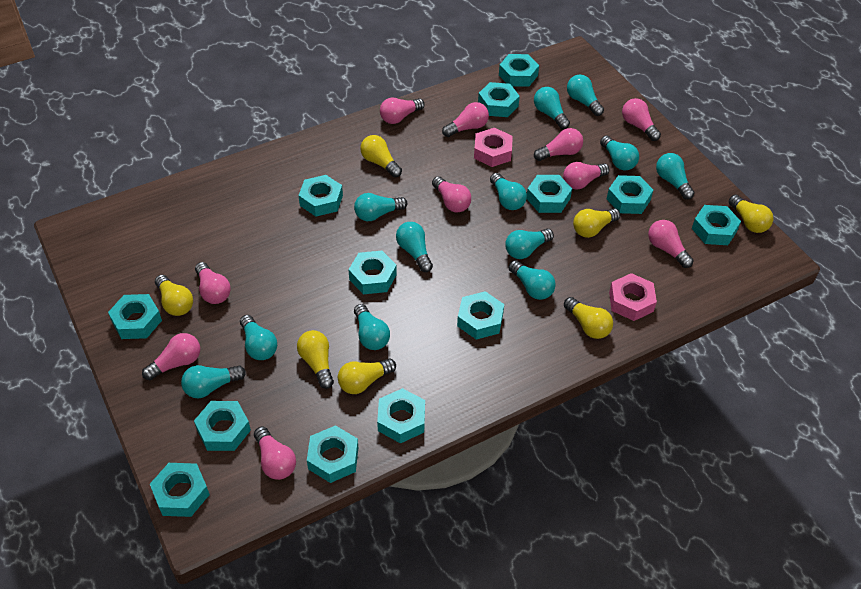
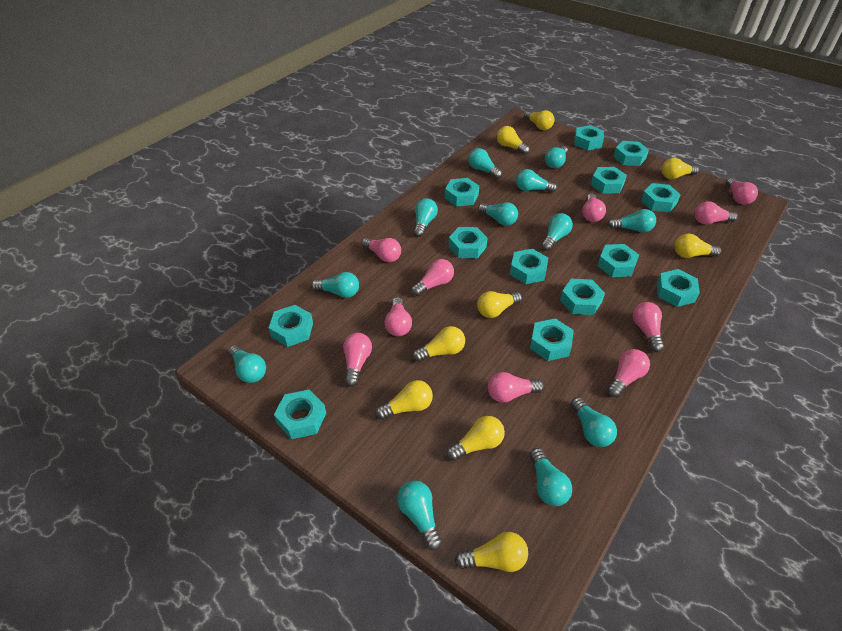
pink nut: 2 -> 0
yellow light bulb: 7 -> 9

